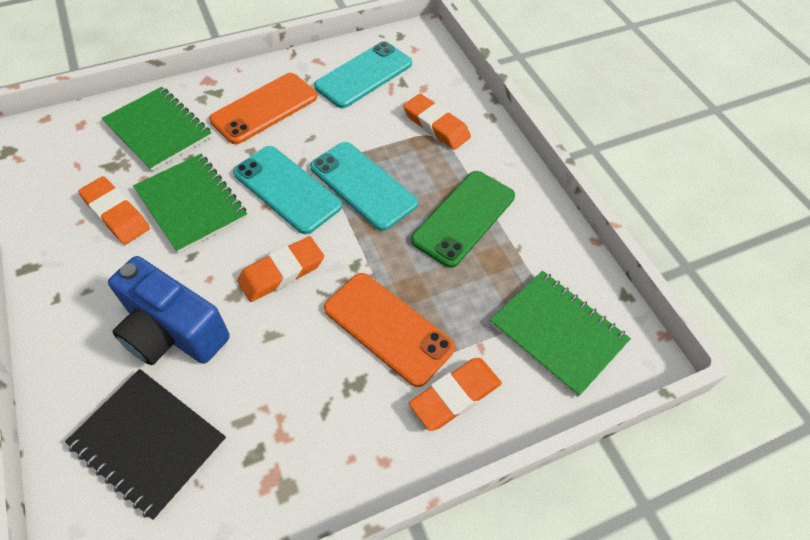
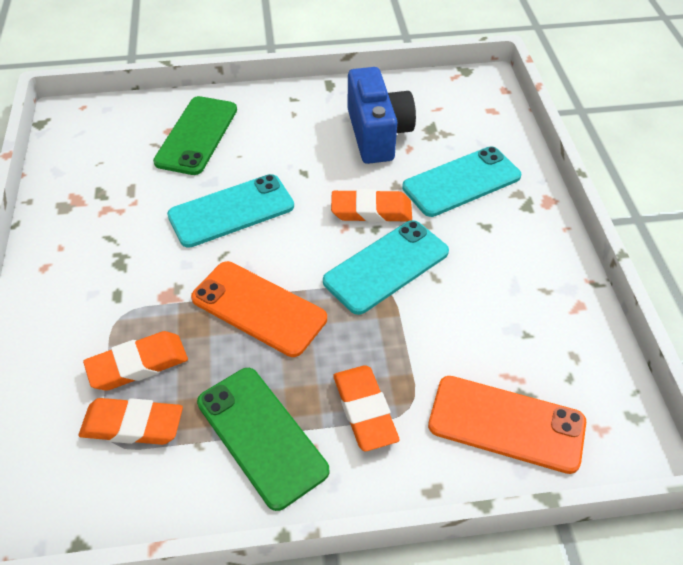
black notebook: 1 -> 0
green notebook: 3 -> 0
green phone: 1 -> 2

